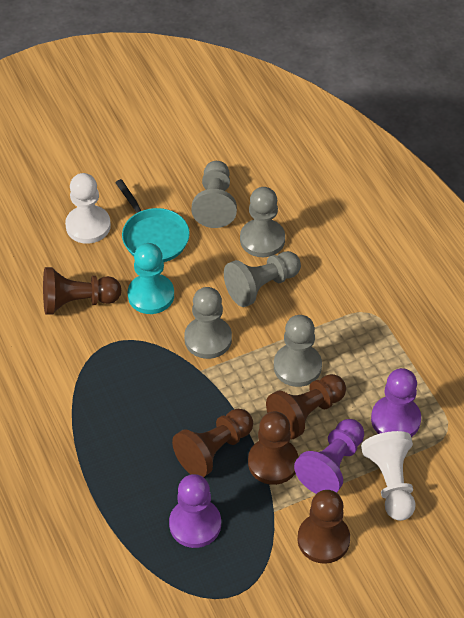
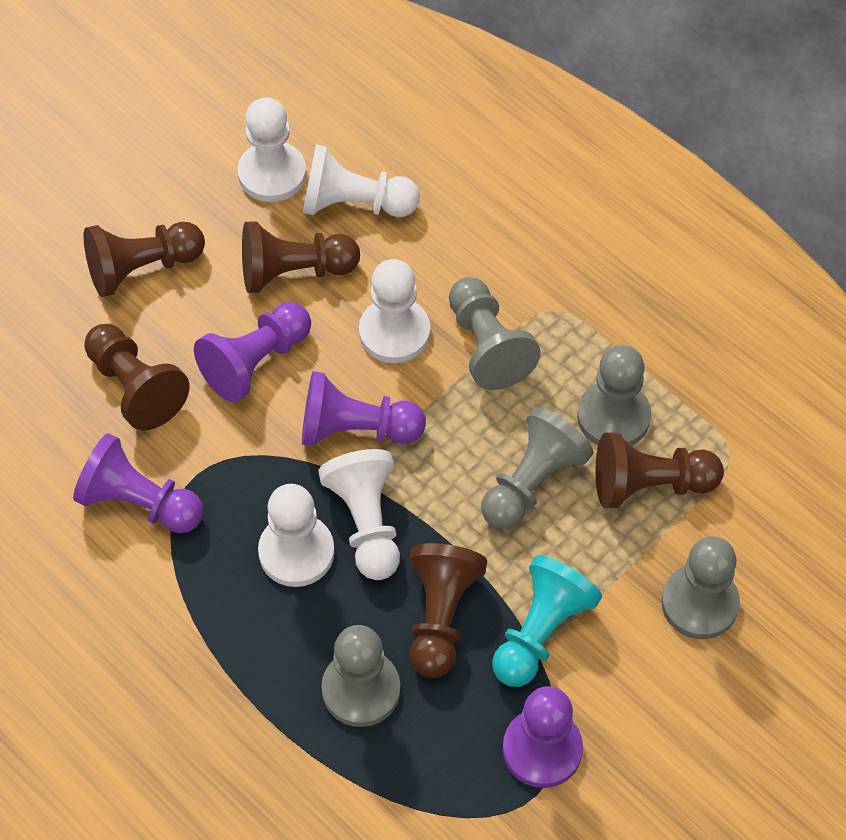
purple pawn: 3 -> 4
turquoise pan: 1 -> 0
white pawn: 2 -> 5

